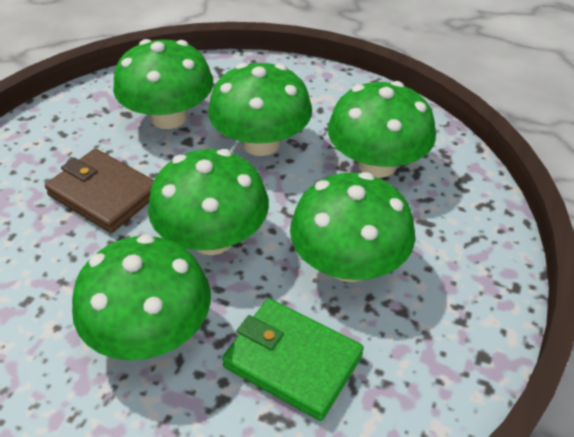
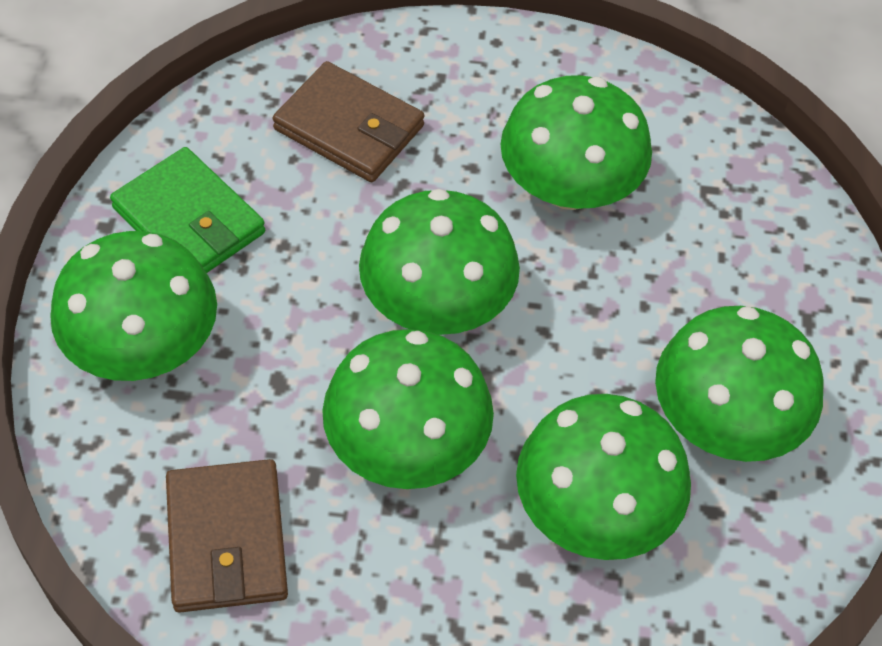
brown wallet: 1 -> 2

